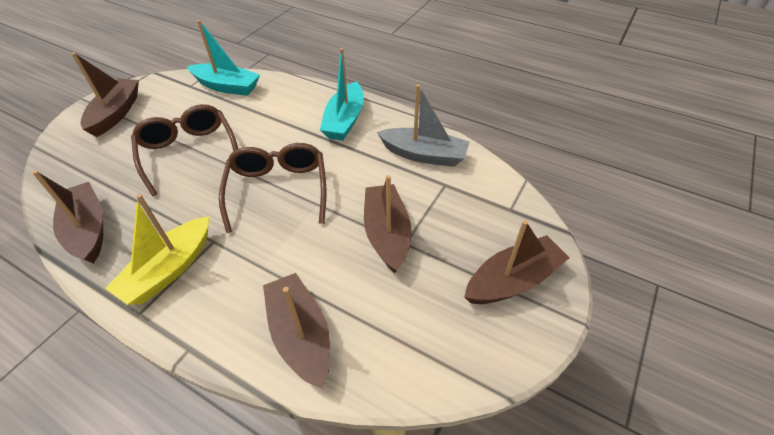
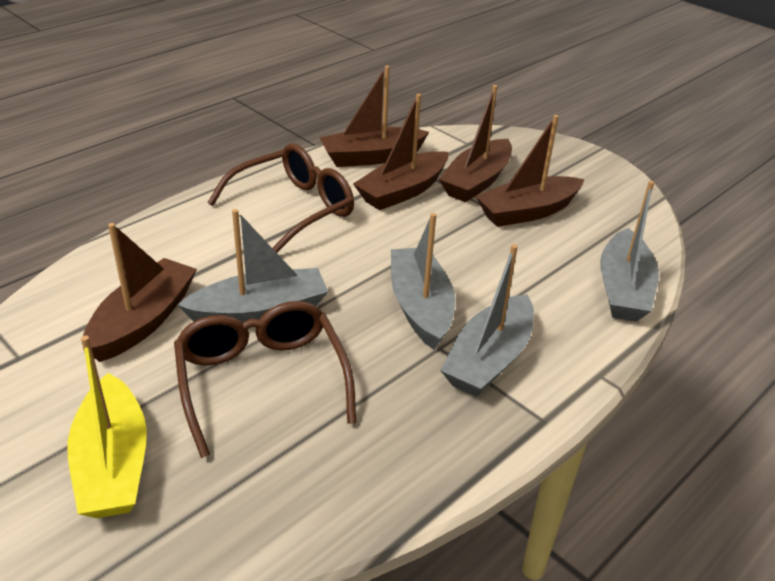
grey boat: 1 -> 4
turquoise boat: 2 -> 0

